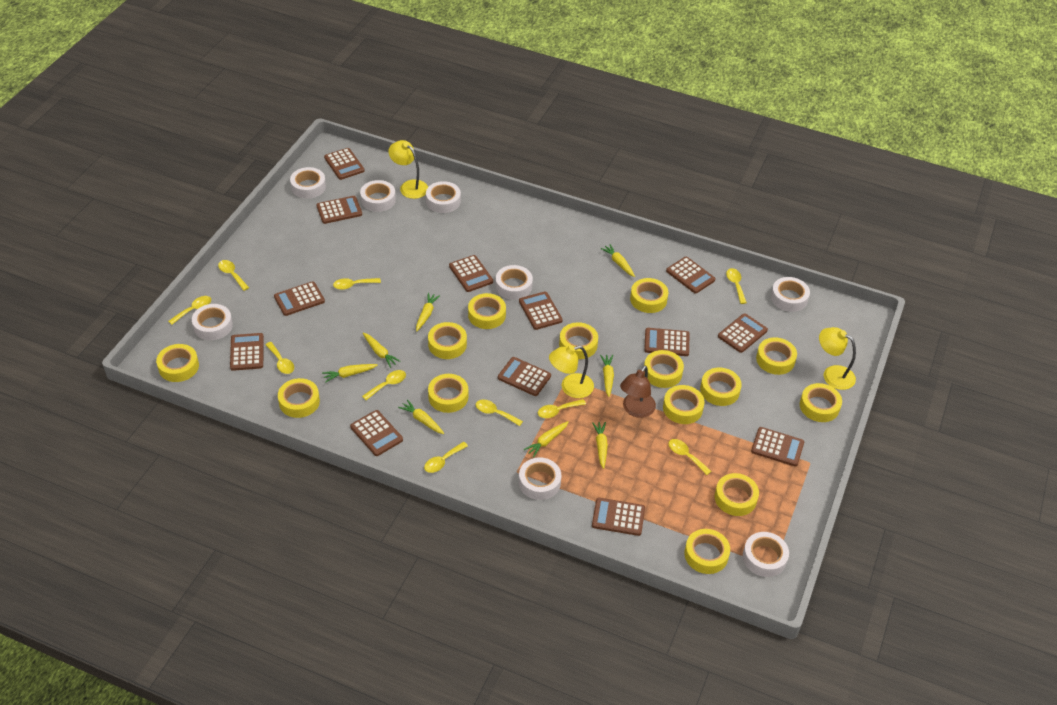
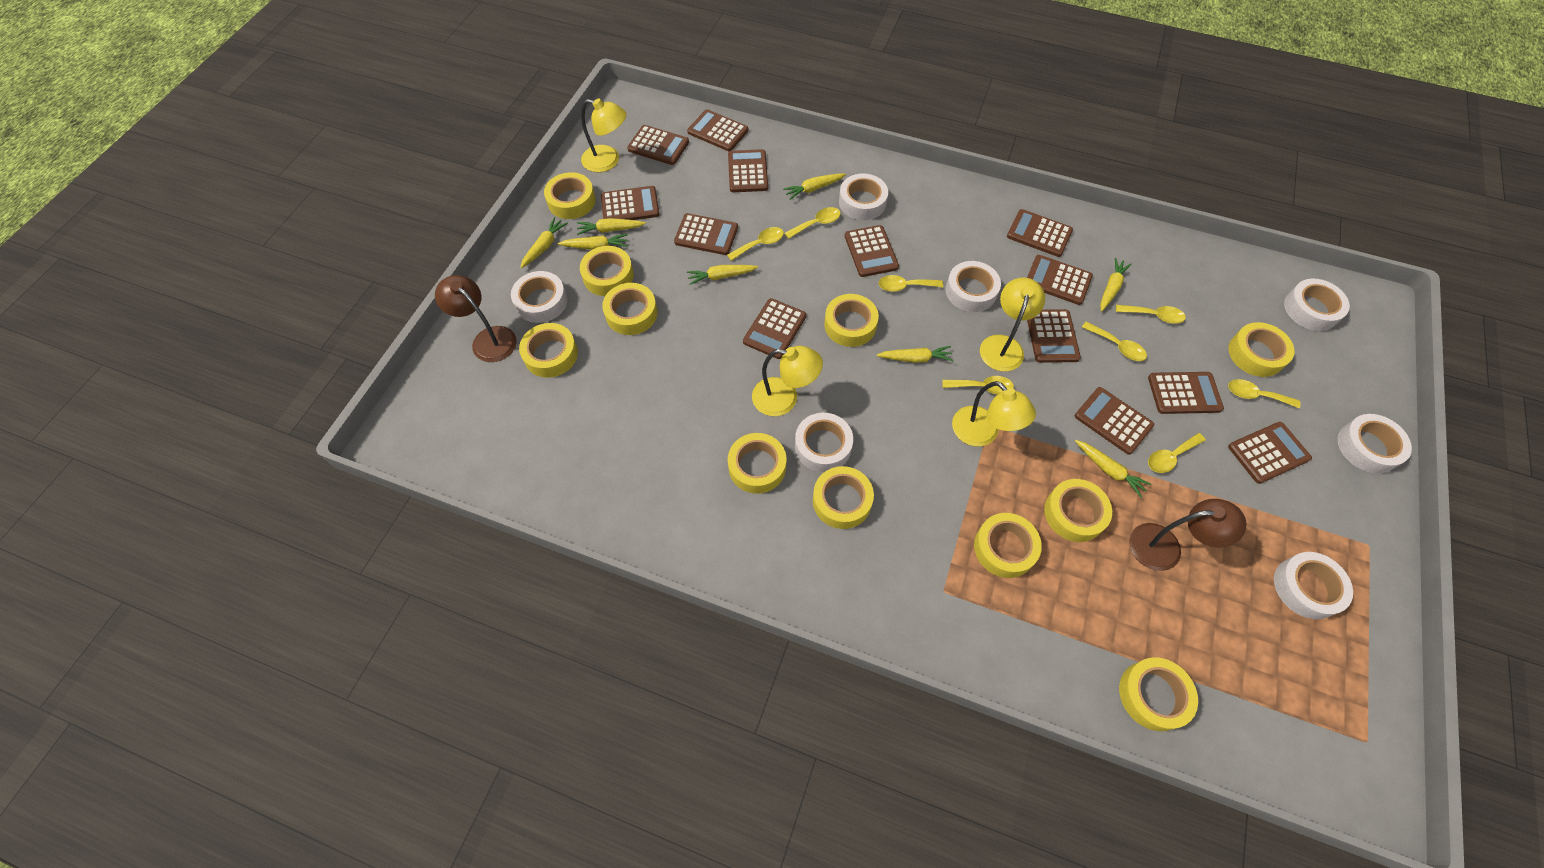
brown lamp: 1 -> 2
white tape: 8 -> 7
yellow lamp: 3 -> 4
yellow spoon: 10 -> 8
yellow tape: 14 -> 11

